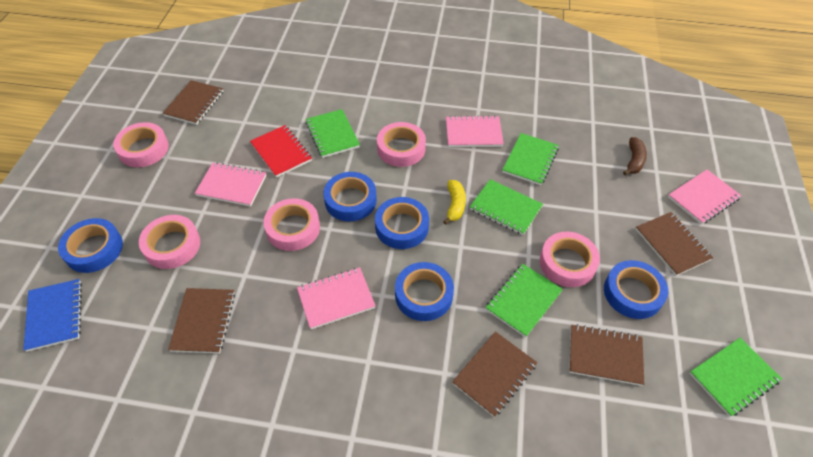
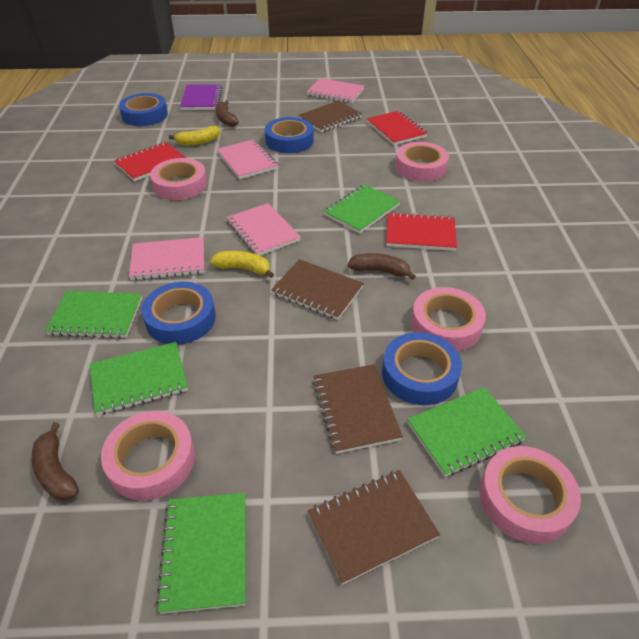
blue notebook: 1 -> 0
blue tape: 5 -> 4
brown banana: 1 -> 3
brown notebook: 5 -> 4
purple notebook: 0 -> 1
red notebook: 1 -> 3
yellow banana: 1 -> 2

